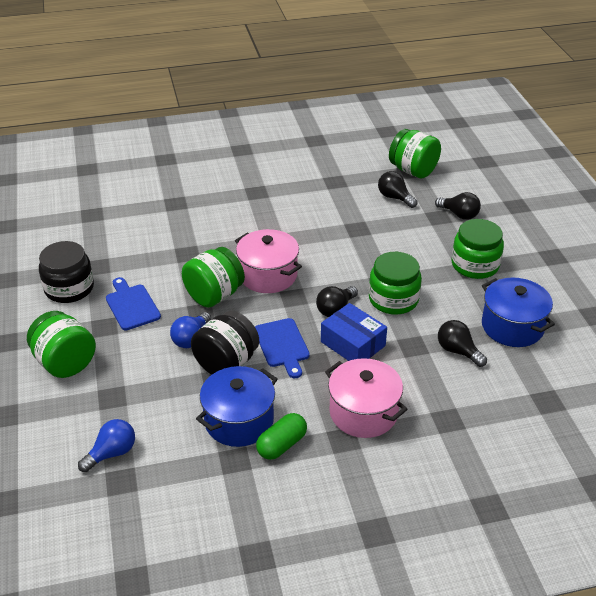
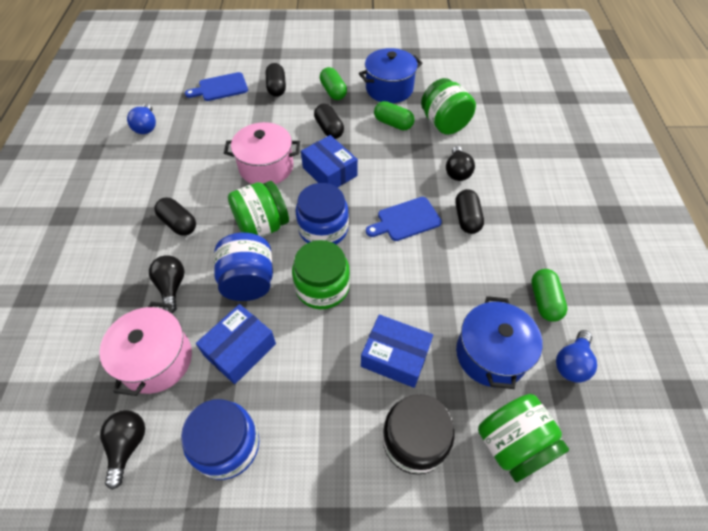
black capsule: 0 -> 4
black jar: 2 -> 1
black light bulb: 4 -> 3
blue box: 1 -> 3
blue jar: 0 -> 3
green capsule: 1 -> 3
green jar: 5 -> 4

